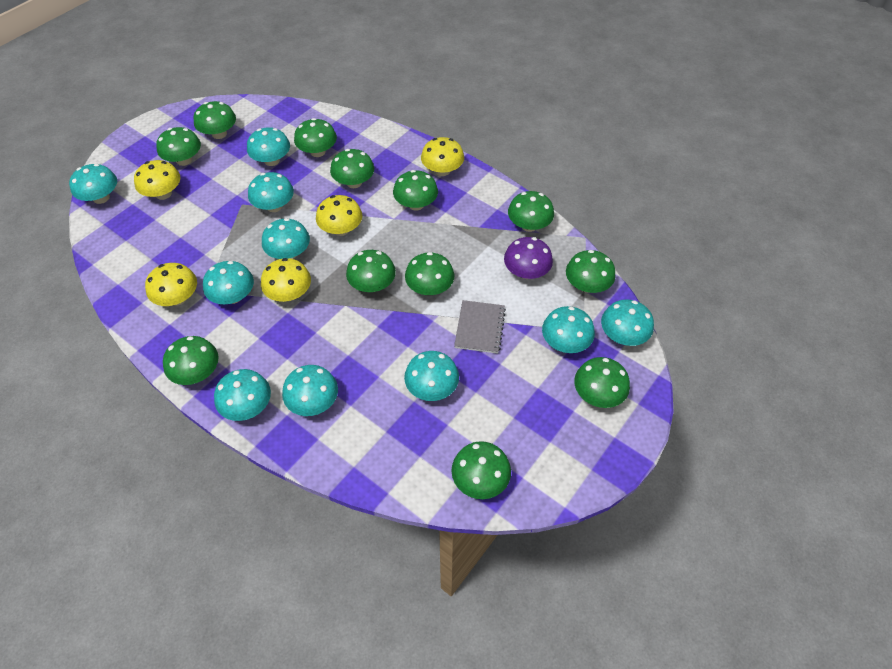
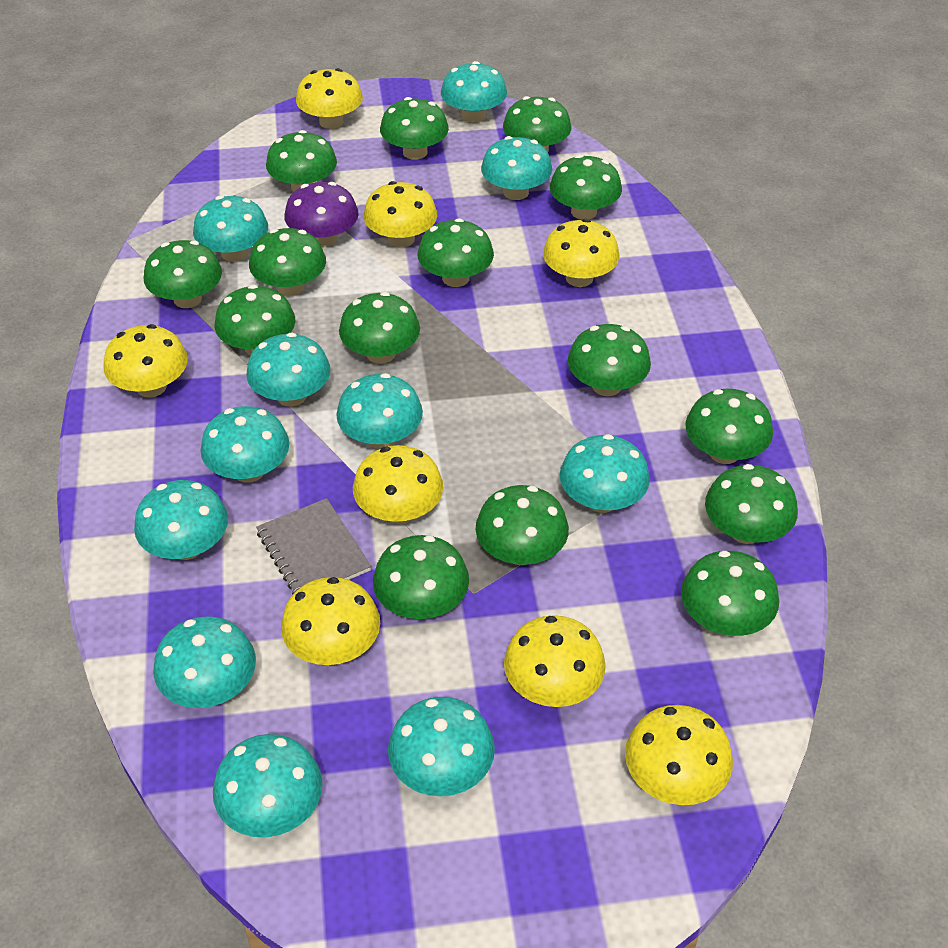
green mushroom: 12 -> 15
turquoise mushroom: 10 -> 11
yellow mushroom: 5 -> 8

